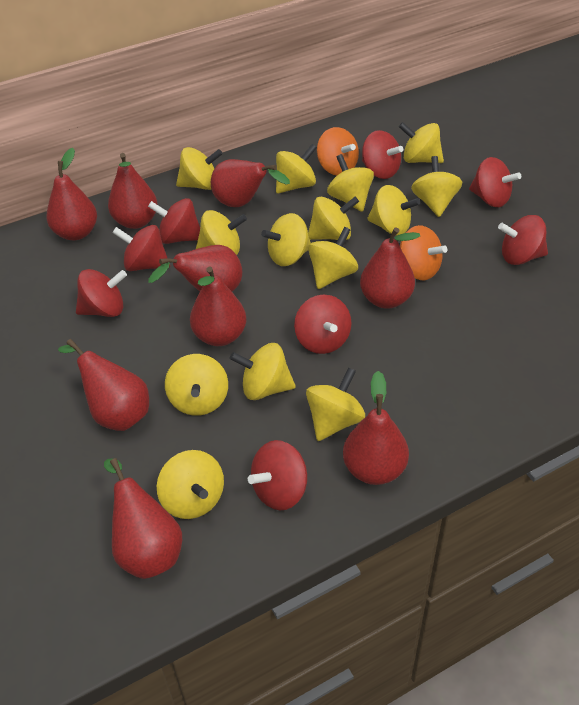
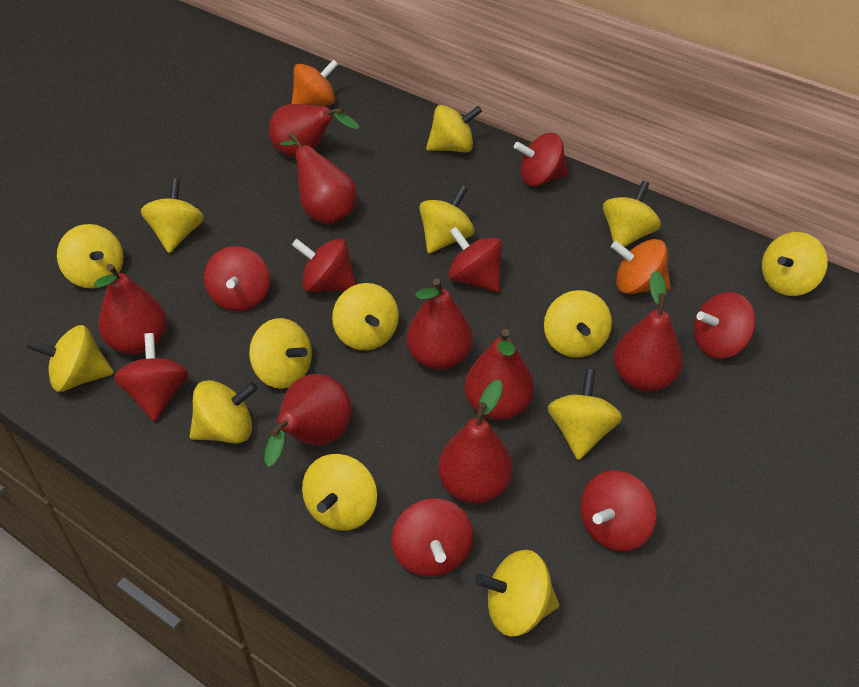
red pear: 9 -> 8

